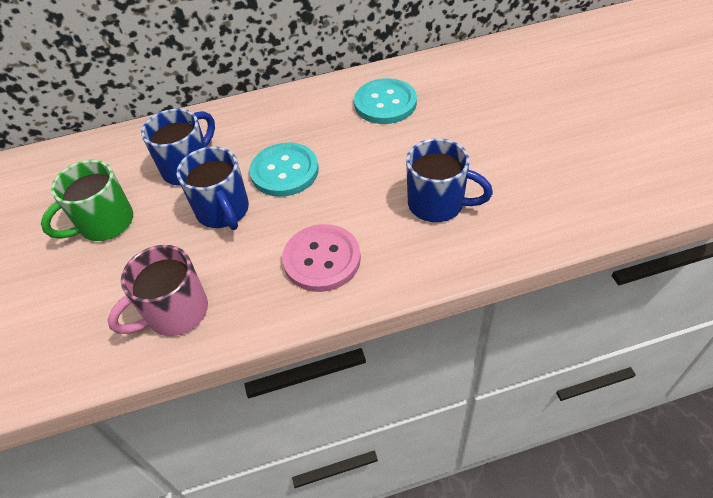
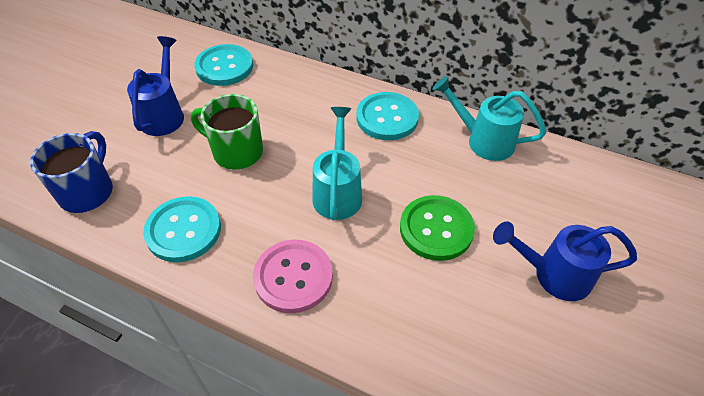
blue mug: 3 -> 1
blue watering can: 0 -> 2
green button: 0 -> 1
pink mug: 1 -> 0
turquoise button: 2 -> 3
turquoise watering can: 0 -> 2

